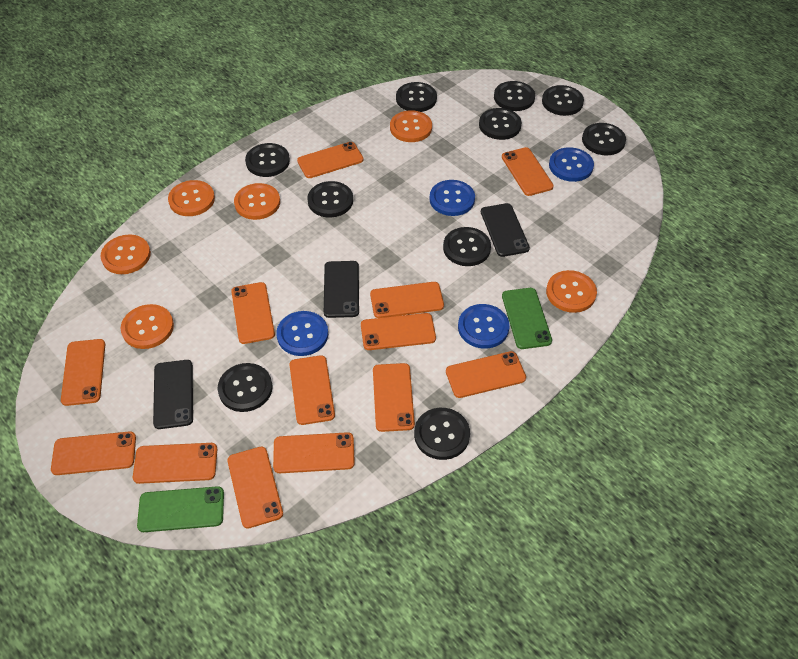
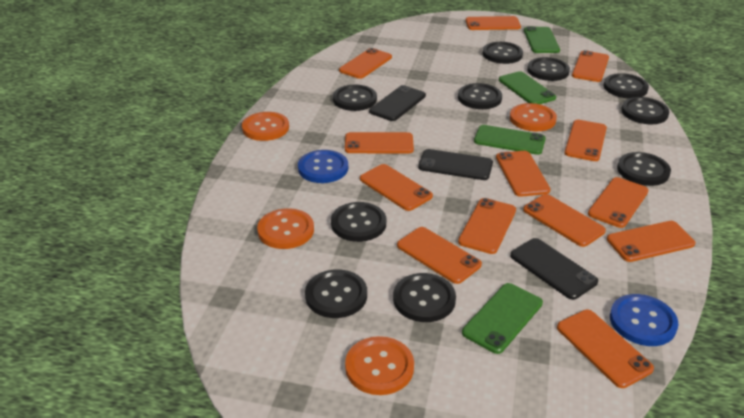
blue button: 4 -> 2
green phone: 2 -> 4
orange button: 6 -> 4

